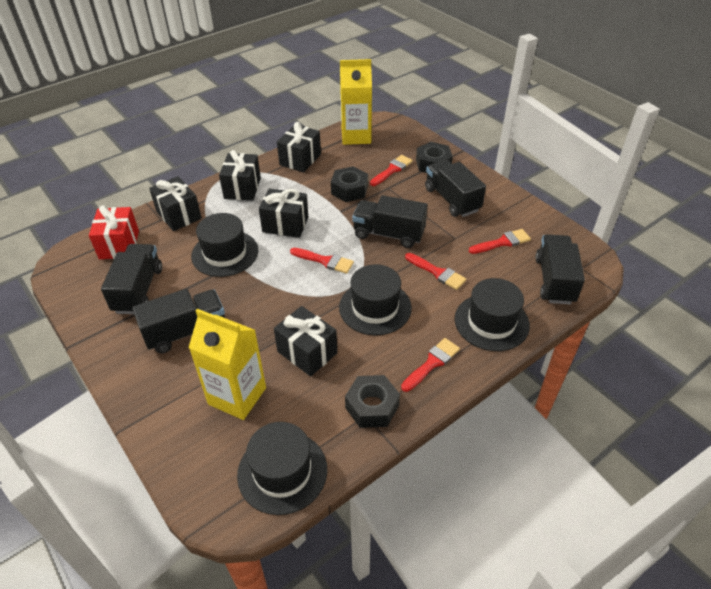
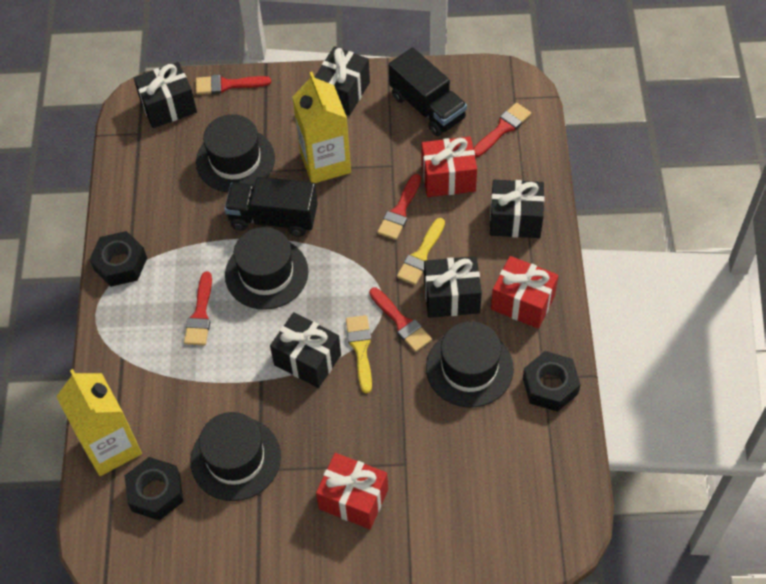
black truck: 5 -> 2
red gift: 1 -> 3
yellow brush: 0 -> 2

